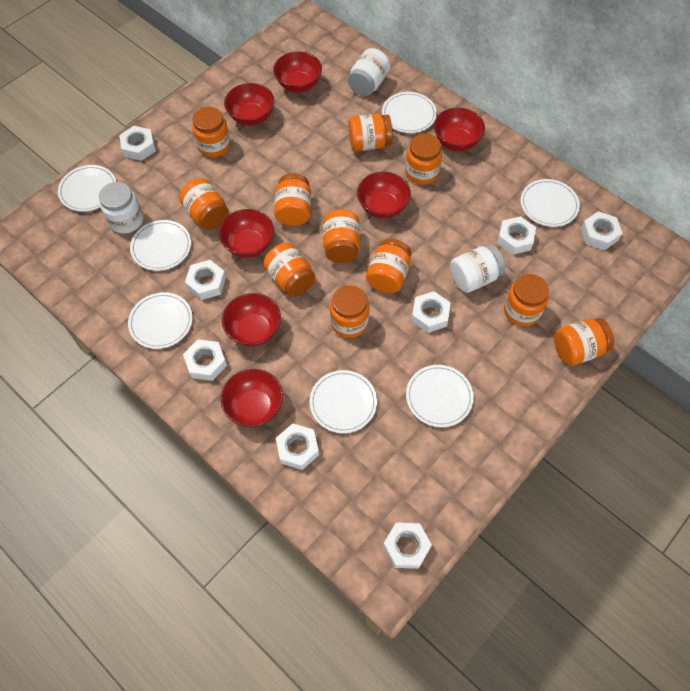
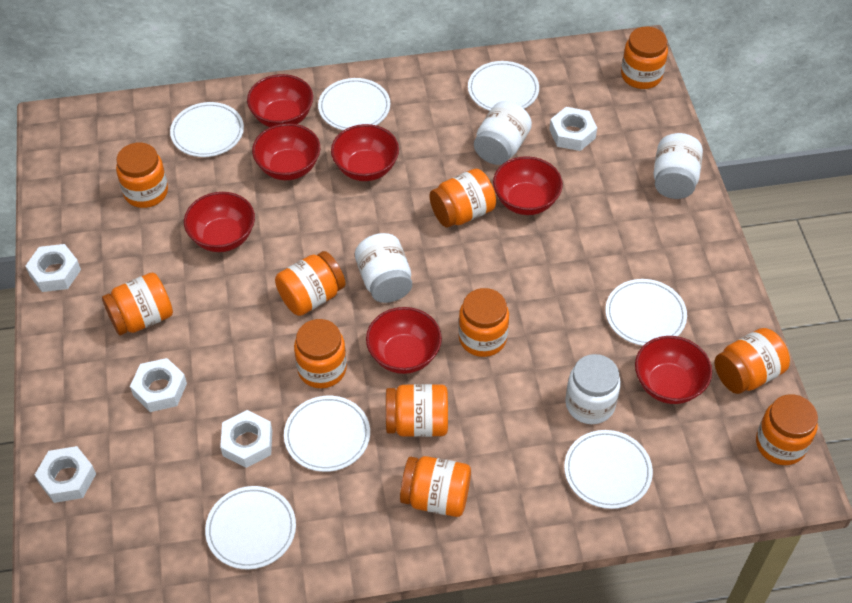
white jar: 3 -> 4
white nut: 8 -> 5

